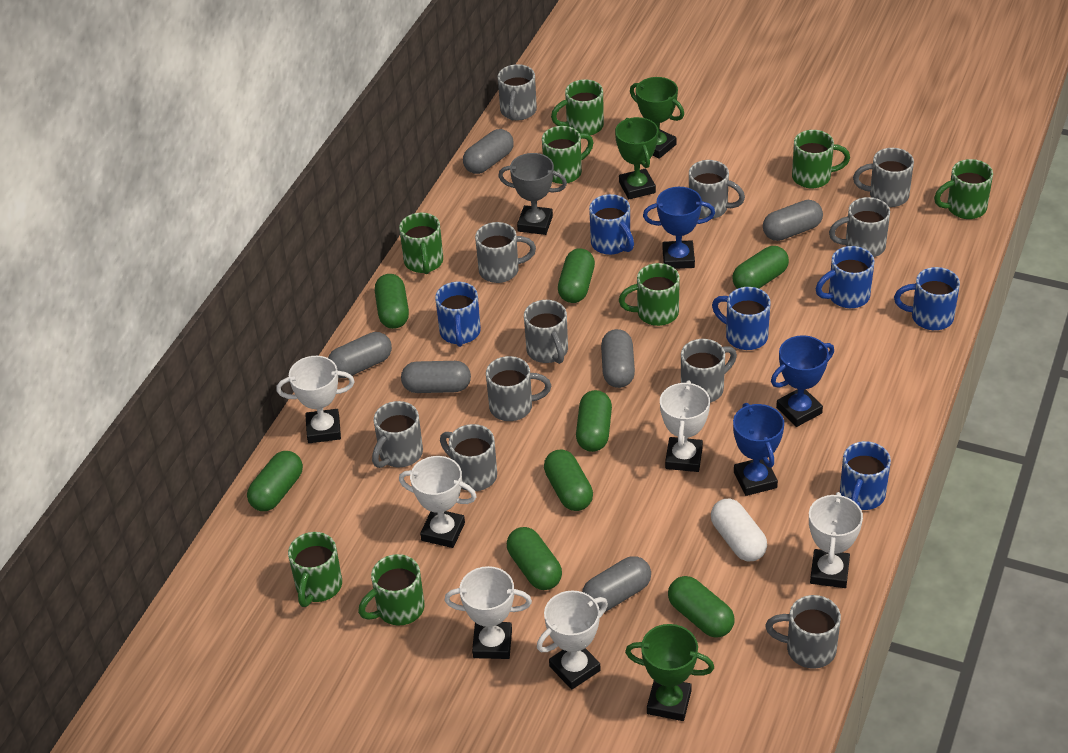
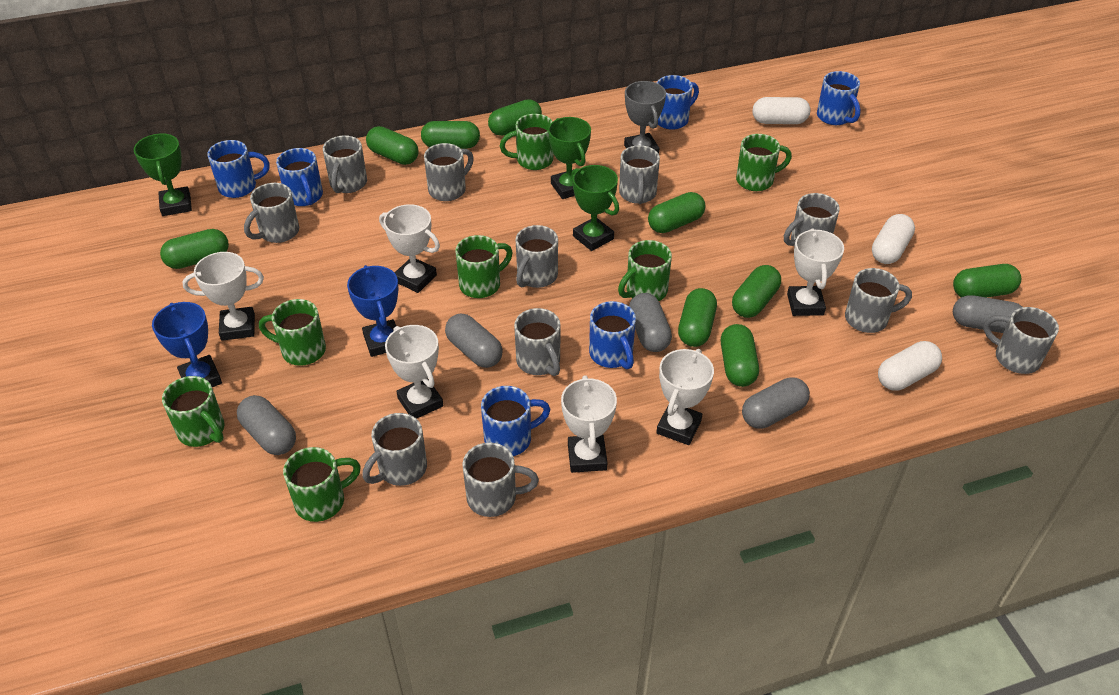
blue trophy: 3 -> 2
green capsule: 8 -> 9
green mug: 8 -> 7
grey capsule: 6 -> 5
white capsule: 1 -> 3

